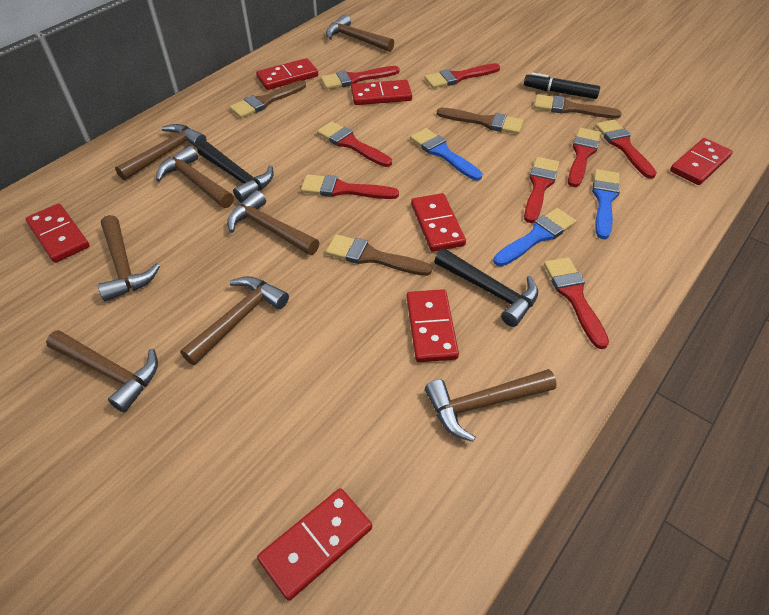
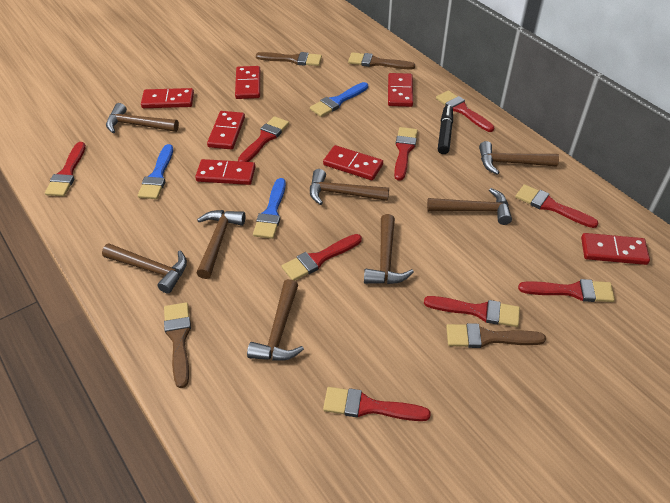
black hammer: 2 -> 0
red brush: 8 -> 9

